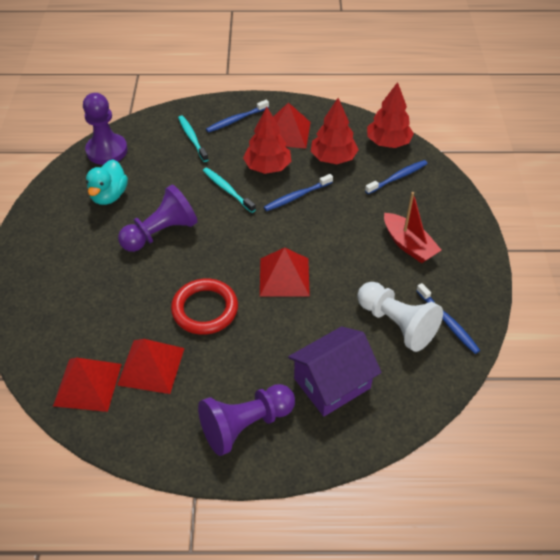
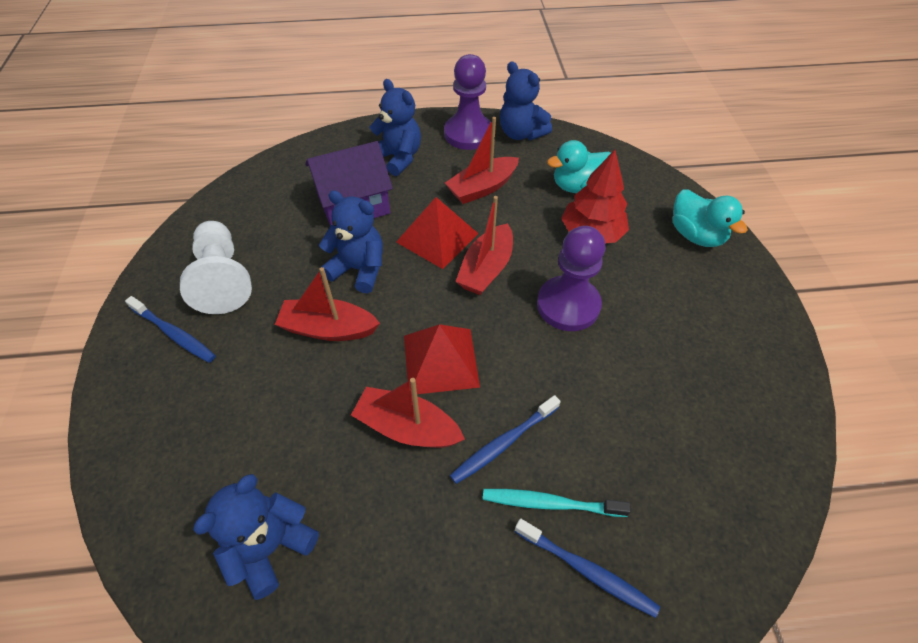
blue teddy bear: 0 -> 4
blue toothbrush: 4 -> 3
purple pawn: 3 -> 2
red boat: 1 -> 4
red pyramid: 4 -> 2
red ring: 1 -> 0
red tree: 3 -> 1
turquoise duck: 1 -> 2
turquoise toothbrush: 2 -> 1

